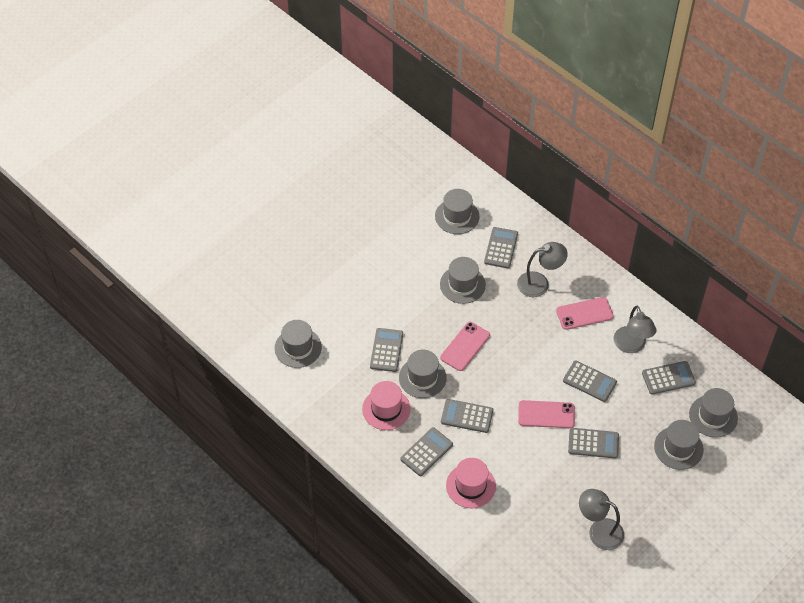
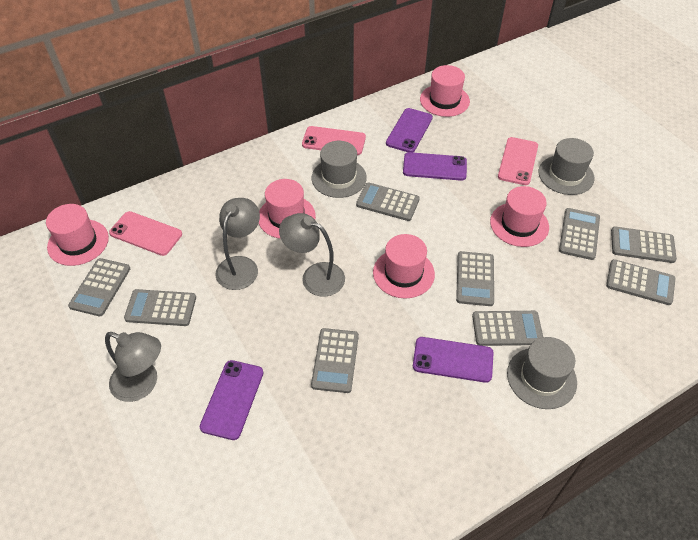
grey calculator: 7 -> 9
grey hat: 6 -> 3
pink hat: 2 -> 5
purple phone: 0 -> 4

